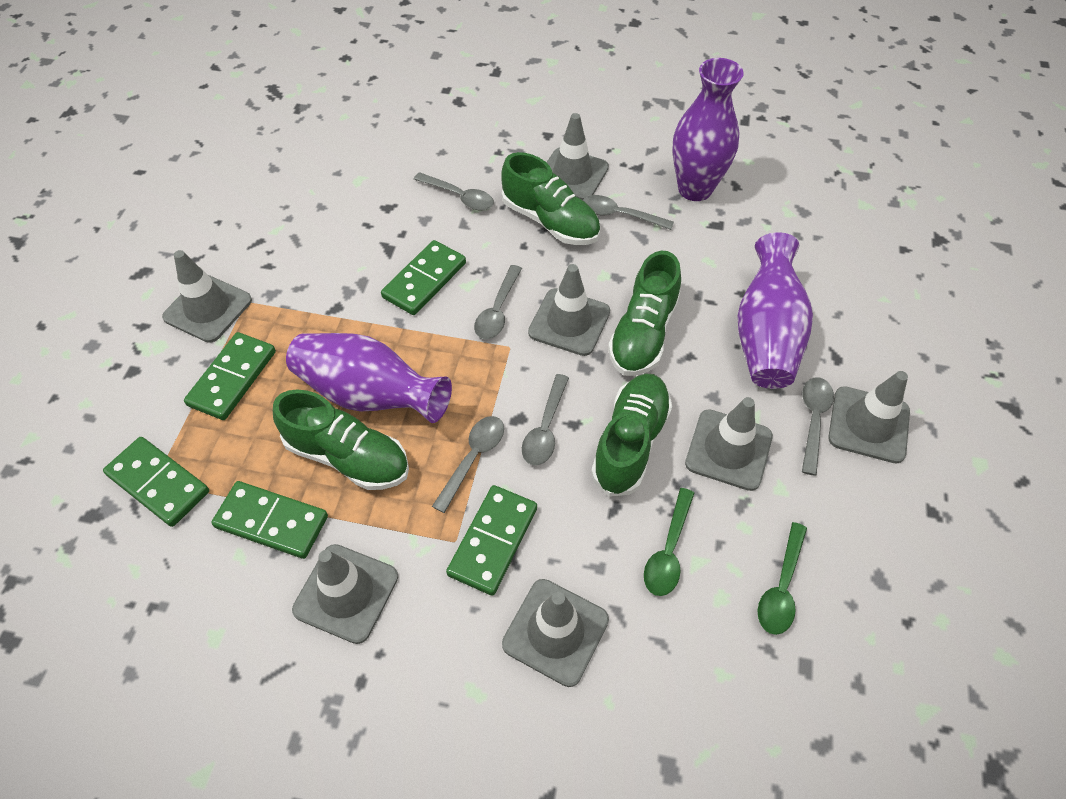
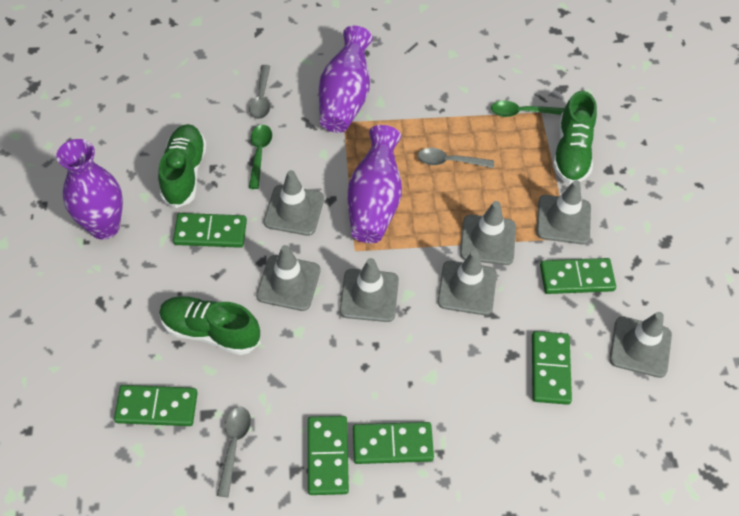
green domino: 5 -> 6
green shoe: 4 -> 3
grey spoon: 6 -> 3

